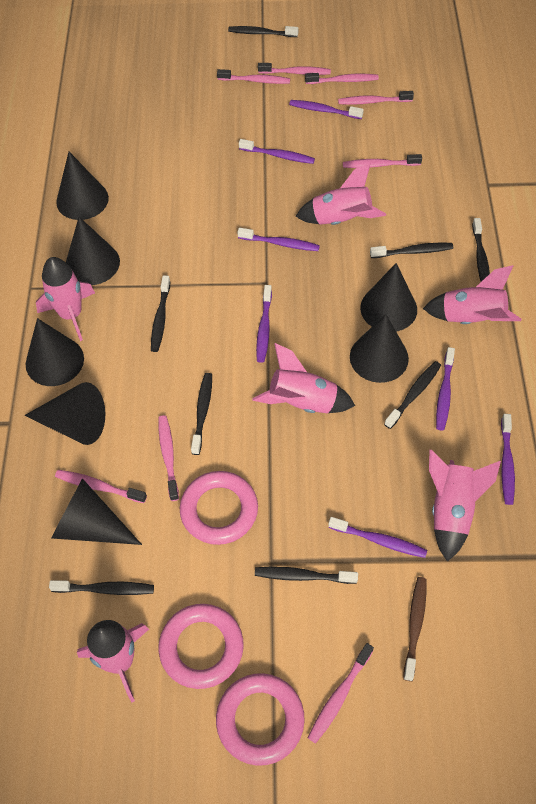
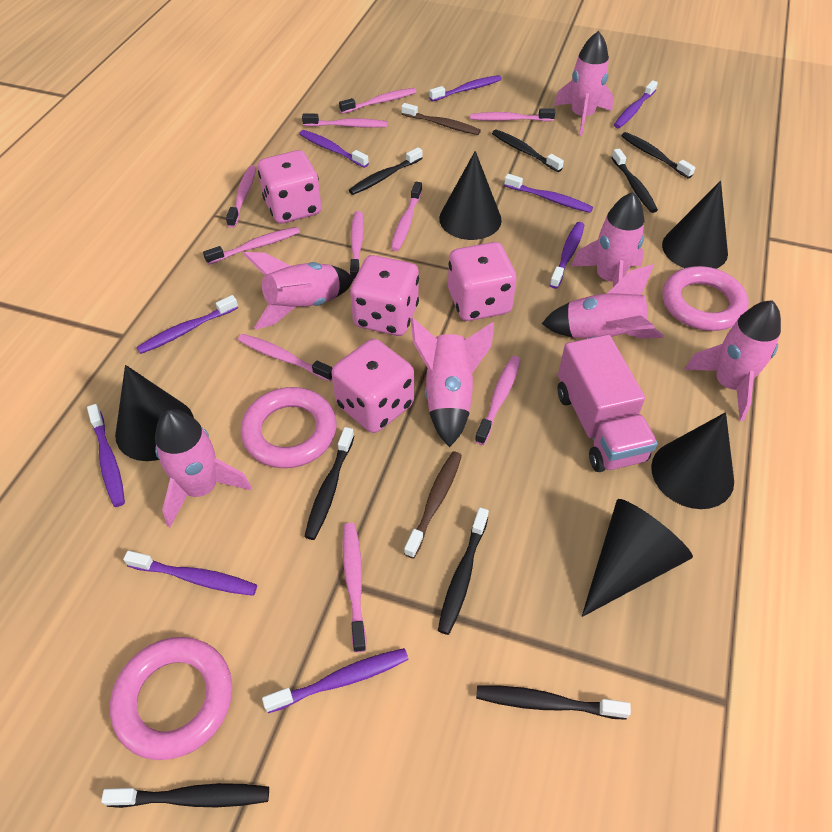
black cone: 7 -> 5
brown toothbrush: 1 -> 2
pink dice: 0 -> 4
pink rocket: 6 -> 7
pink toothbrush: 8 -> 10
pink truck: 0 -> 1
purple toothbrush: 7 -> 9

